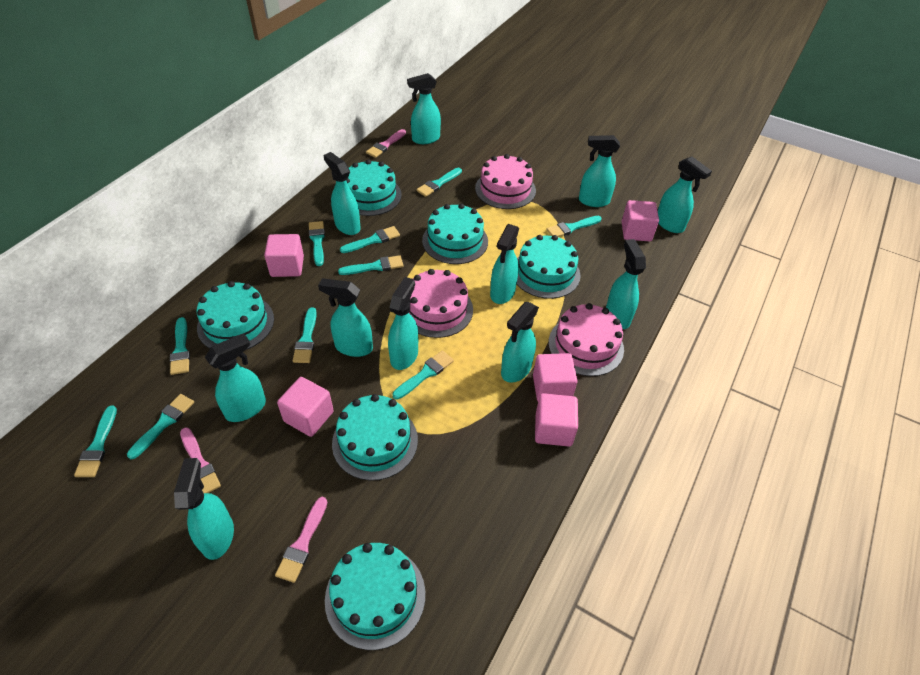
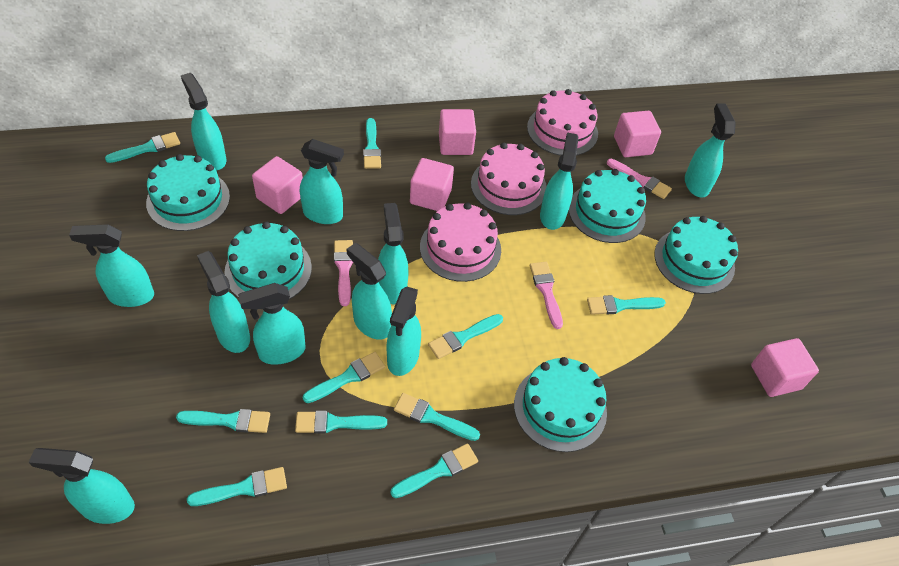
turquoise cake: 6 -> 5

